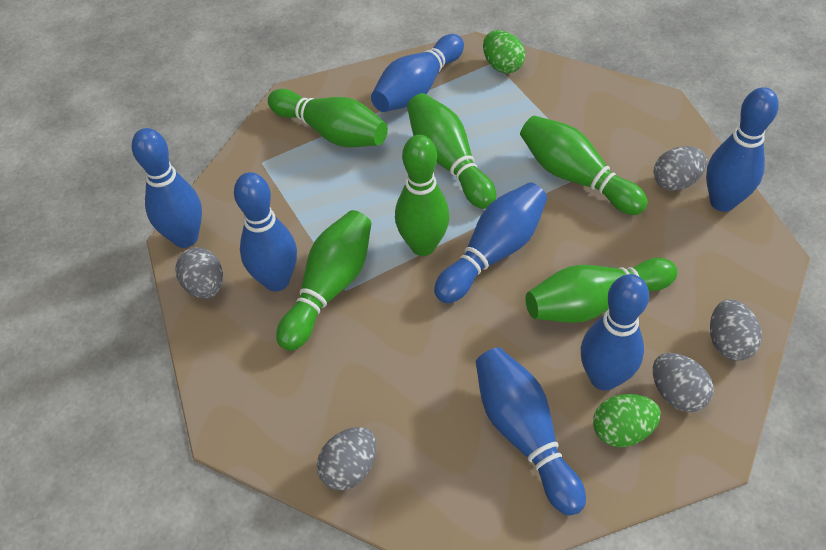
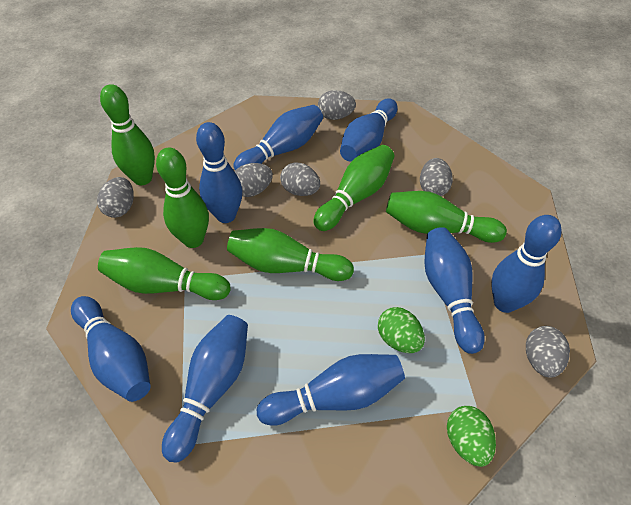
blue bowling pin: 7 -> 8
grey egg: 5 -> 6

